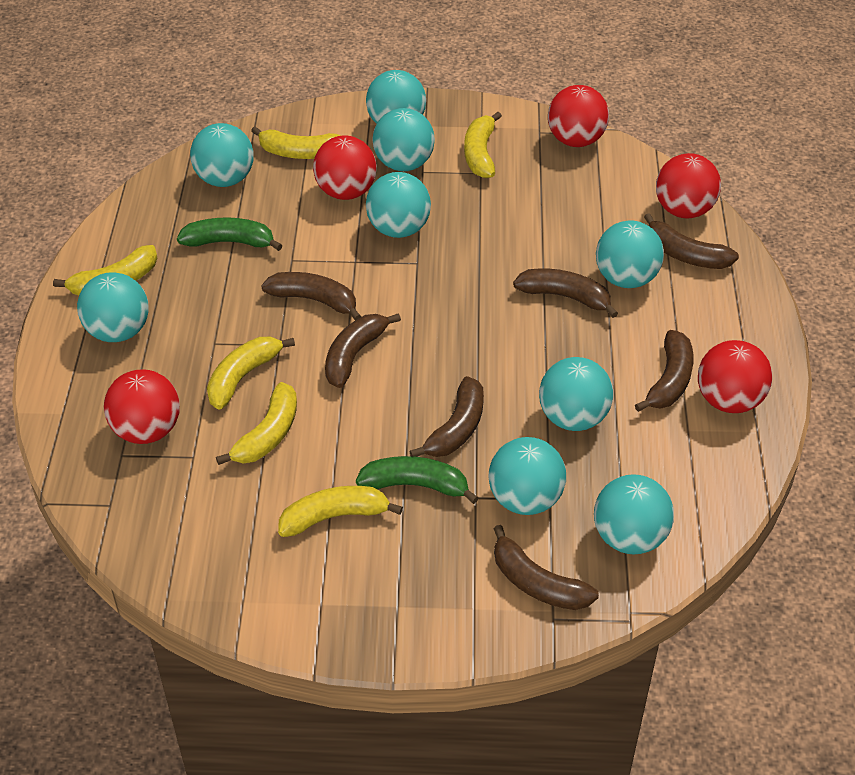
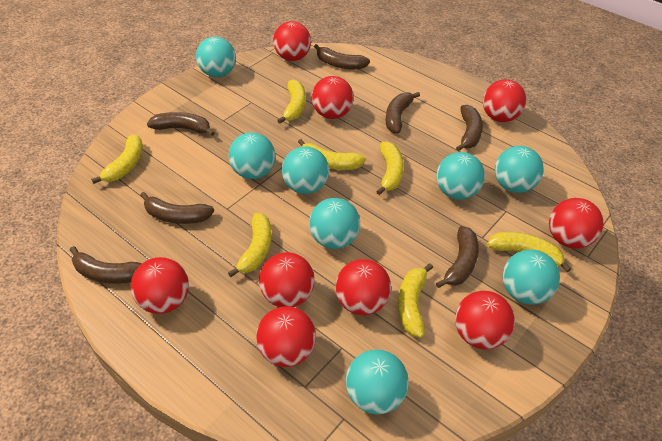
green banana: 2 -> 0
red ball: 5 -> 9
turquoise ball: 9 -> 8
yellow banana: 6 -> 7

